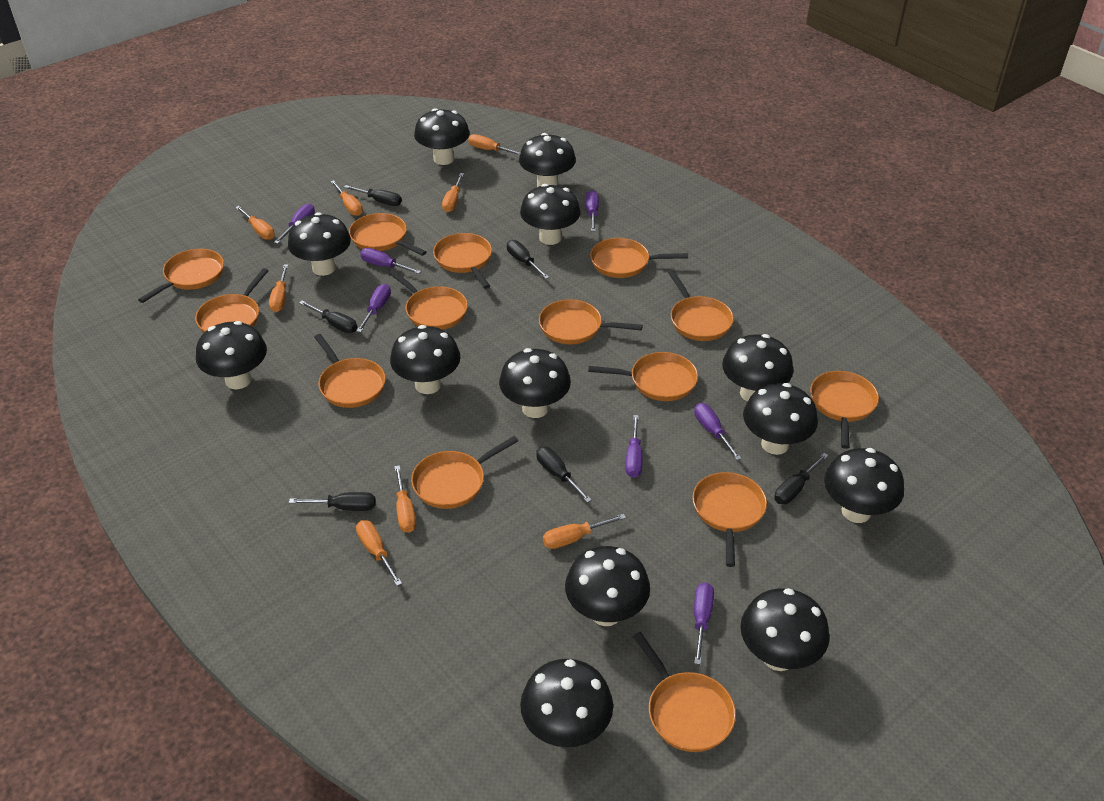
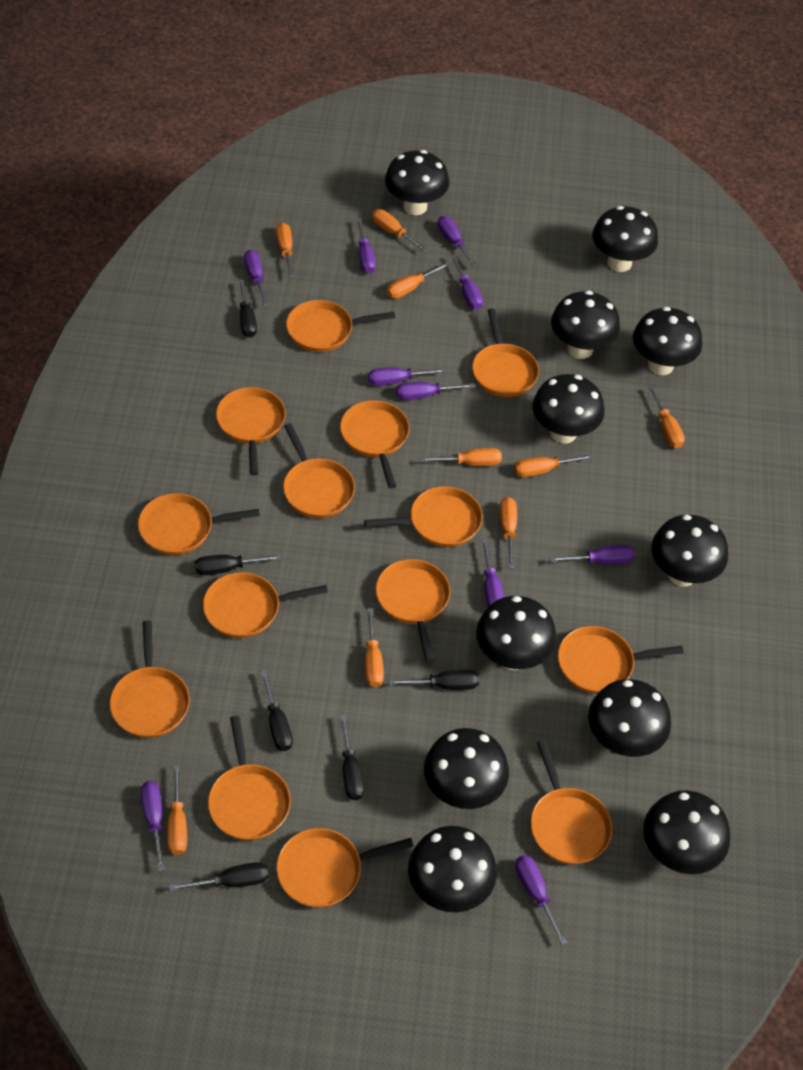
black mushroom: 13 -> 11
orange screwdriver: 8 -> 9
purple screwdriver: 7 -> 10

